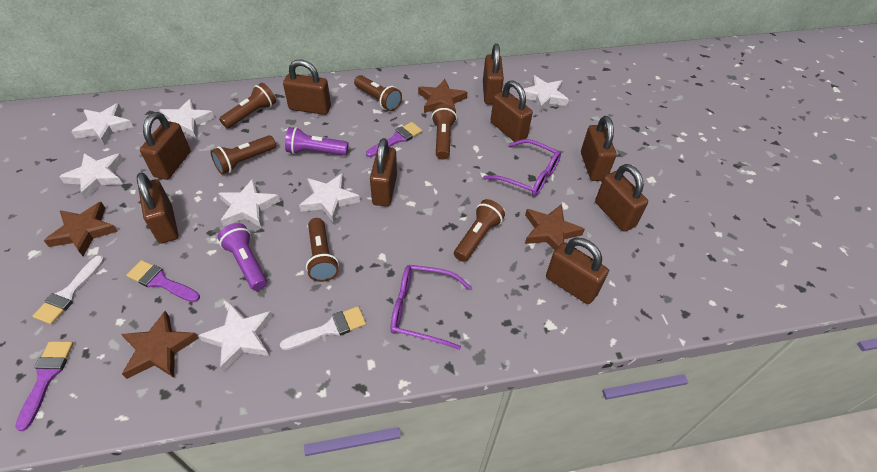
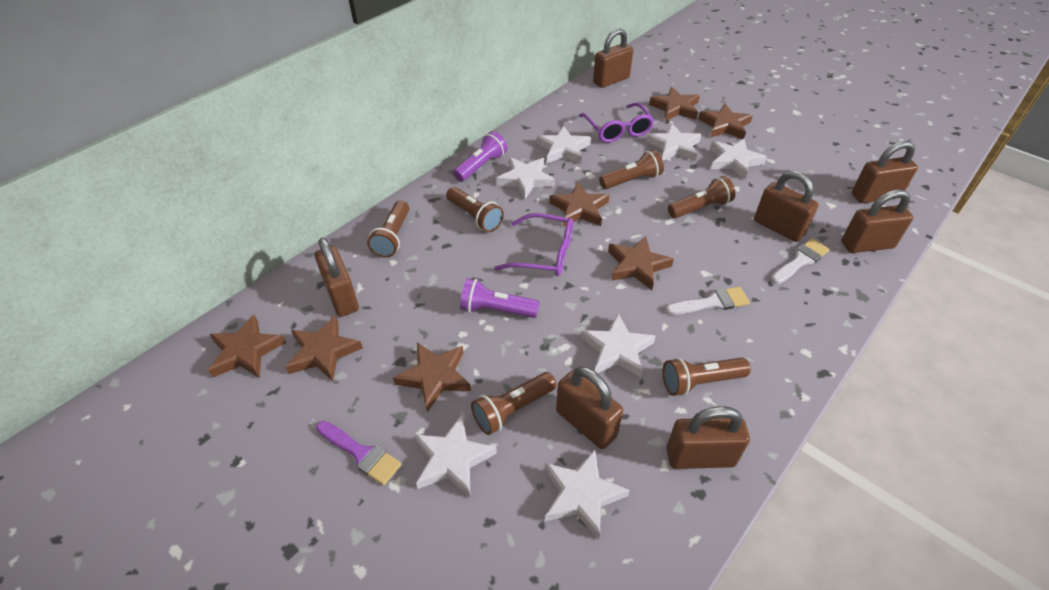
brown padlock: 9 -> 7
brown star: 4 -> 7
purple brush: 3 -> 1

